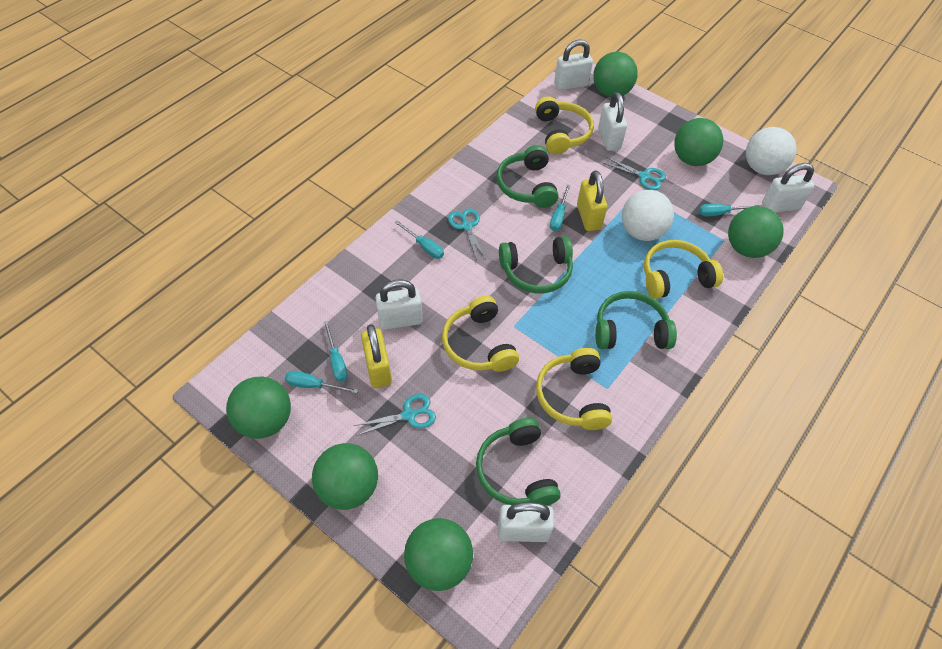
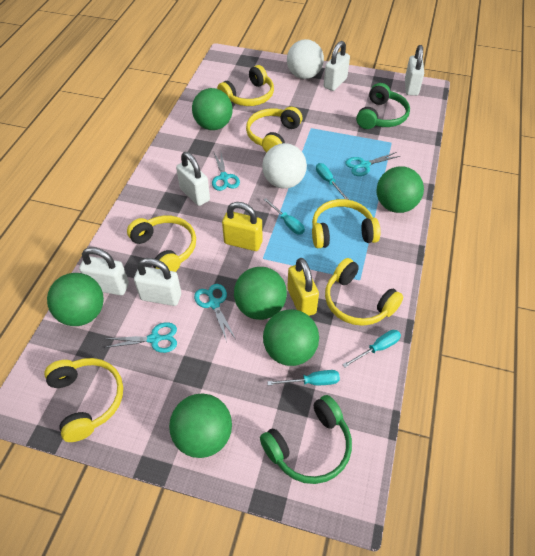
green headphones: 4 -> 2
turquoise scissors: 3 -> 4
turquoise screwdriver: 5 -> 4
yellow headphones: 4 -> 6

